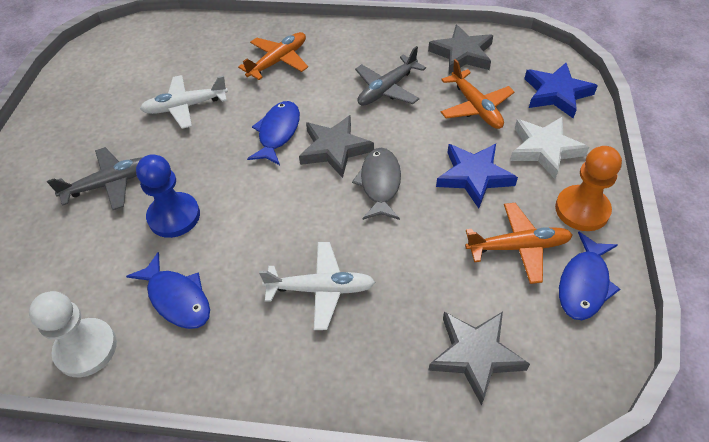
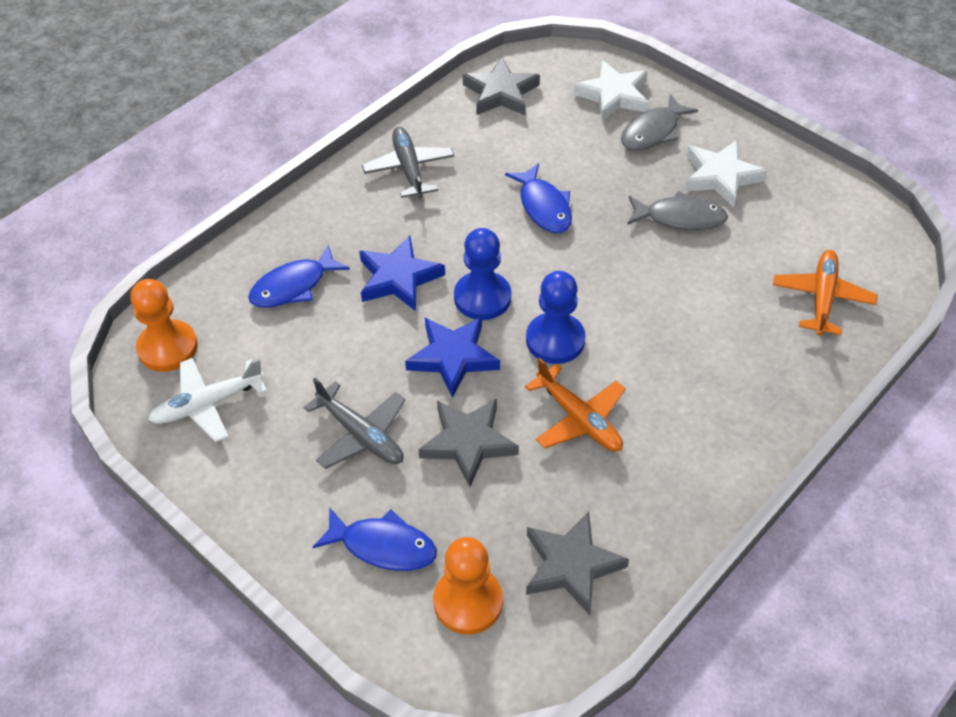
blue pawn: 1 -> 2
grey fish: 1 -> 2
orange pawn: 1 -> 2
orange plane: 3 -> 2
white pawn: 1 -> 0
white plane: 2 -> 1
white star: 1 -> 2

